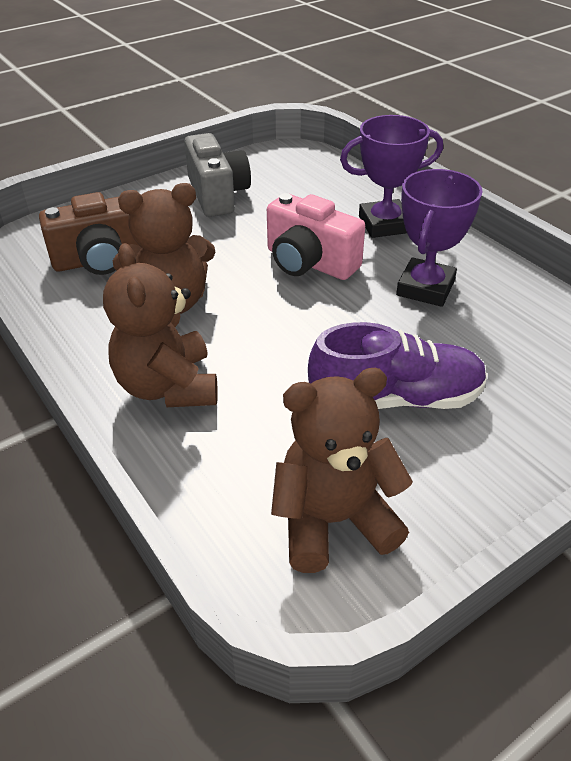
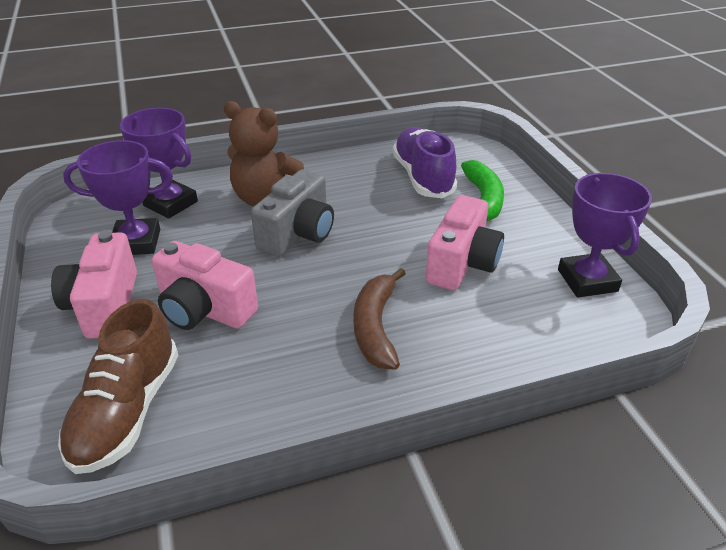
brown banana: 0 -> 1
brown camera: 1 -> 0
brown shoe: 0 -> 1
brown teddy bear: 3 -> 1
green banana: 0 -> 1
pink camera: 1 -> 3
purple trophy: 2 -> 3

